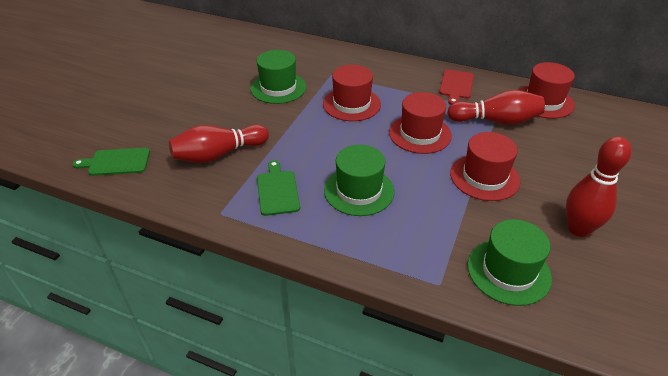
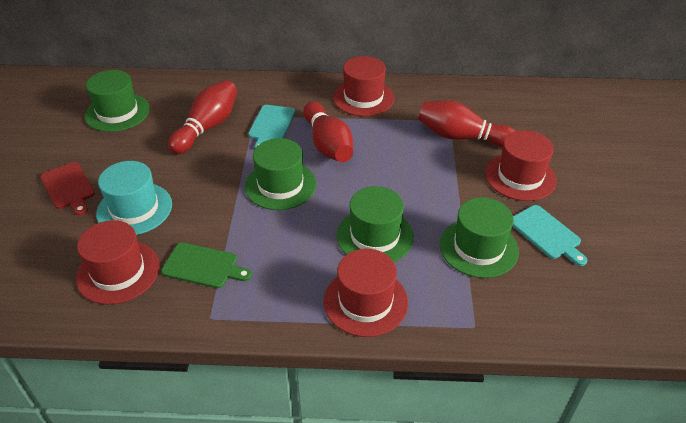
green cutting board: 2 -> 1
green hat: 3 -> 4
turquoise cutting board: 0 -> 2
turquoise hat: 0 -> 1

